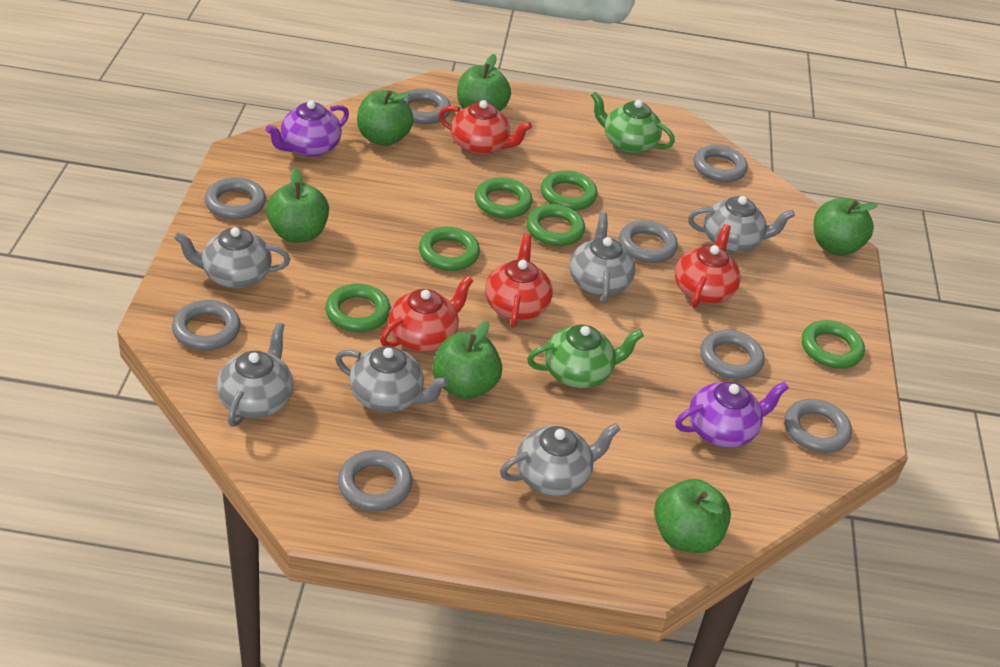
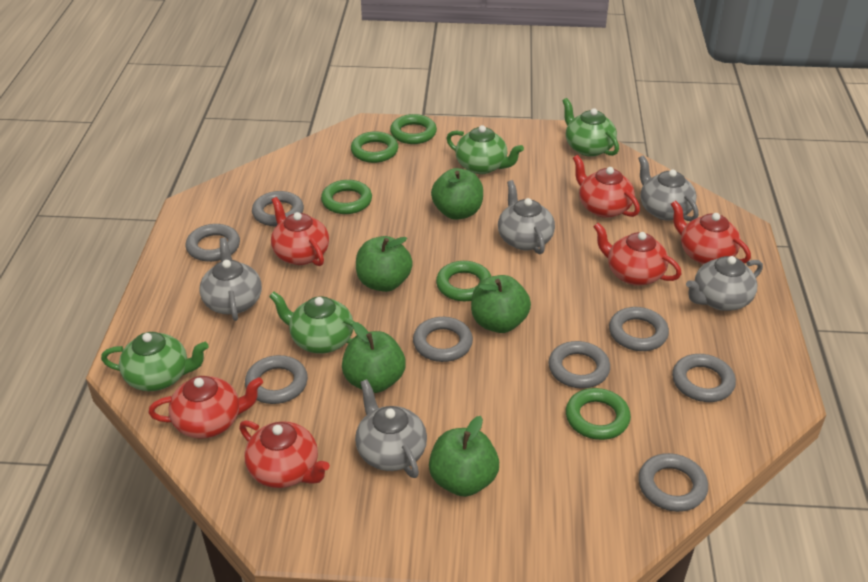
green apple: 6 -> 5
green ring: 6 -> 5
green teapot: 2 -> 4
grey teapot: 6 -> 5
purple teapot: 2 -> 0
red teapot: 4 -> 6

